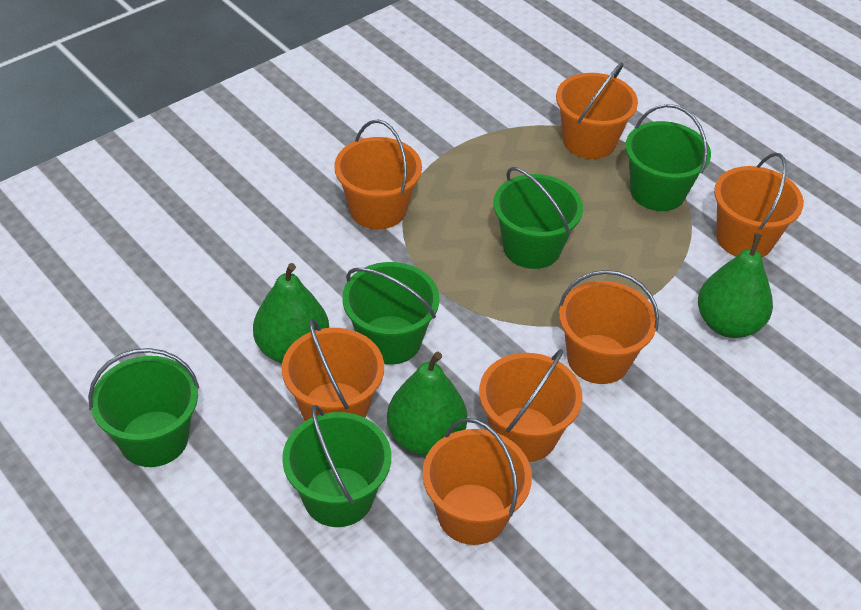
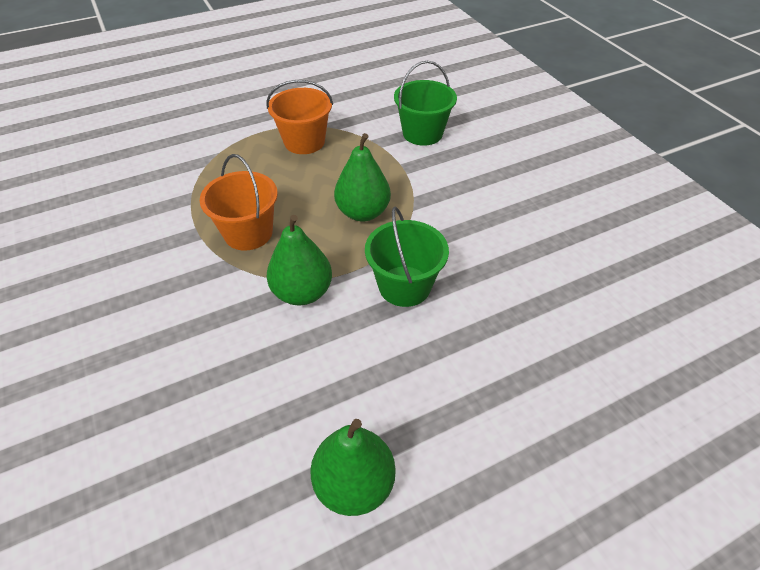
green bucket: 5 -> 2
orange bucket: 7 -> 2

